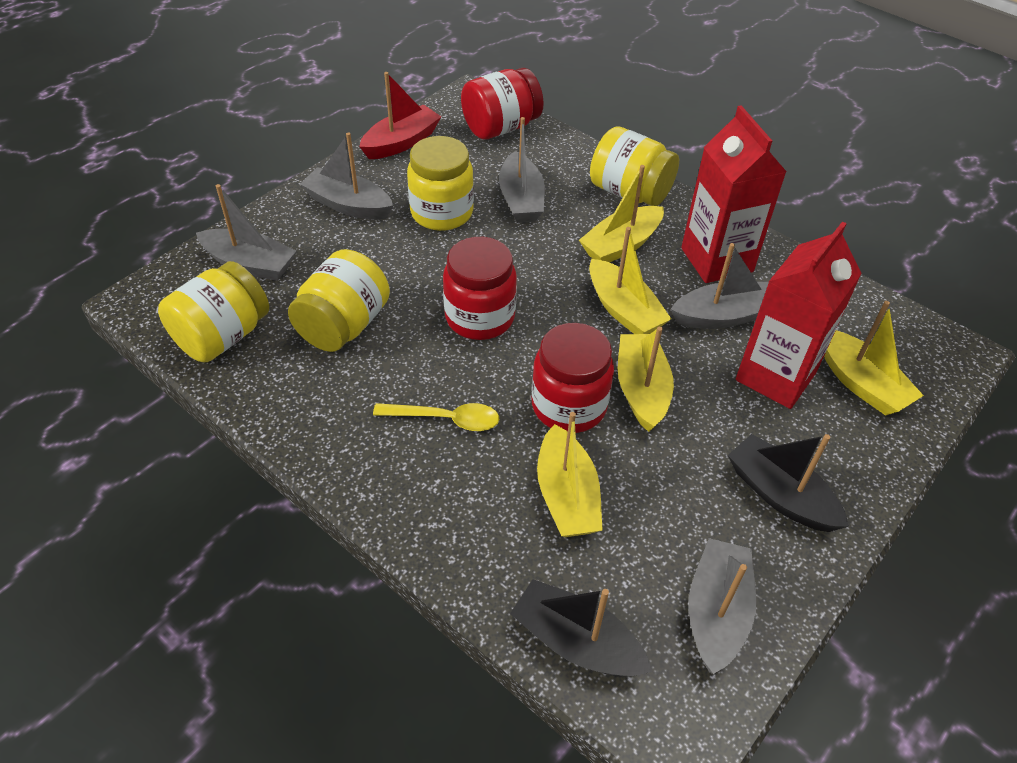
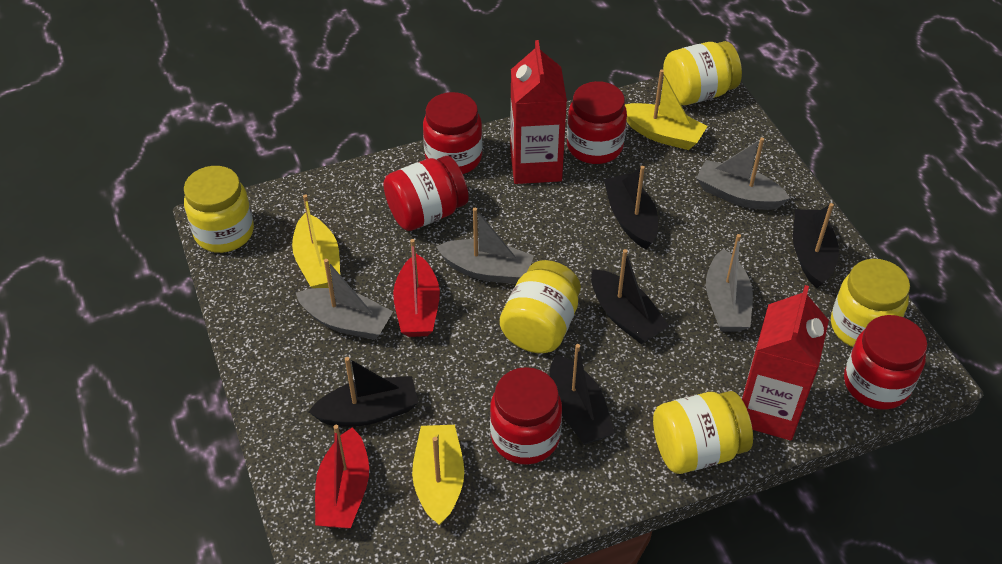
black boat: 2 -> 5
grey boat: 5 -> 4
red boat: 1 -> 2
red jar: 3 -> 5
yellow boat: 5 -> 3
yellow jar: 4 -> 5
yellow spoon: 1 -> 0

